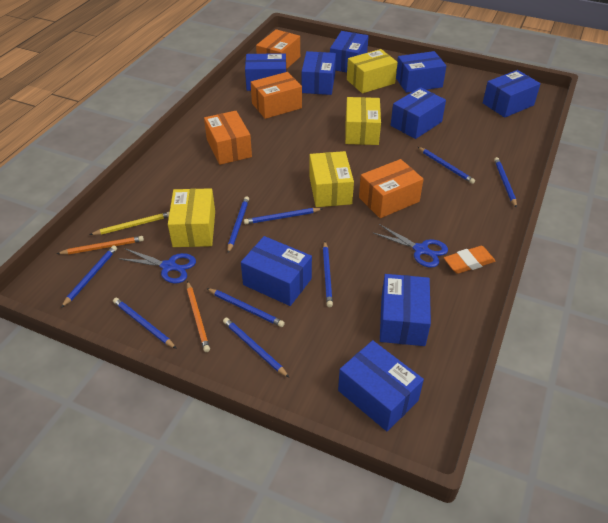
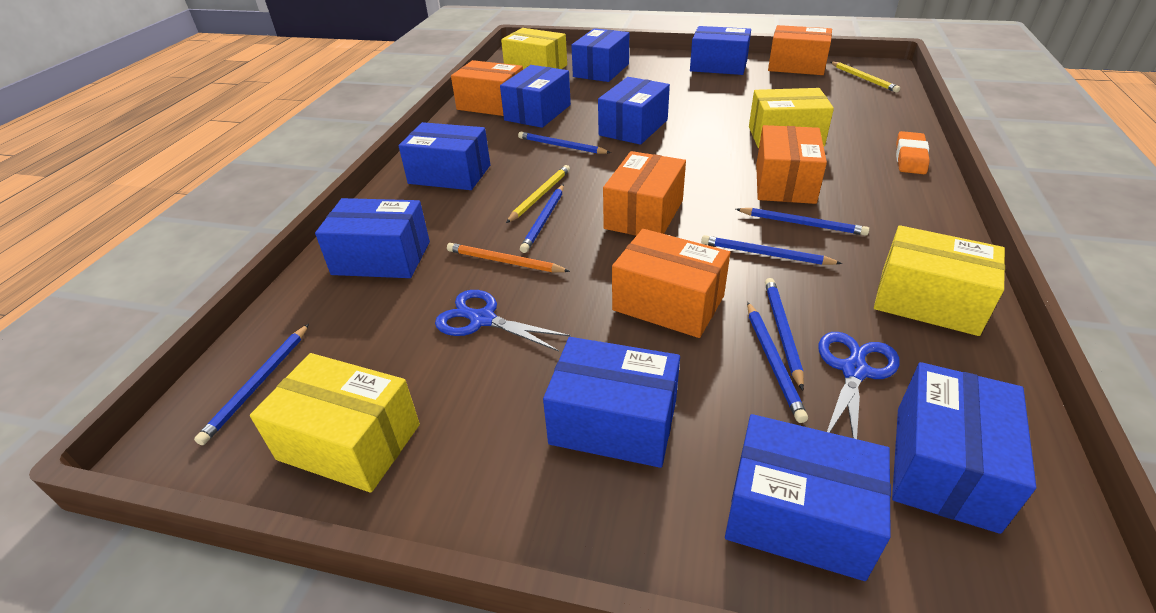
blue pencil: 9 -> 7
orange box: 4 -> 5
orange pencil: 2 -> 1
yellow pencil: 1 -> 2

